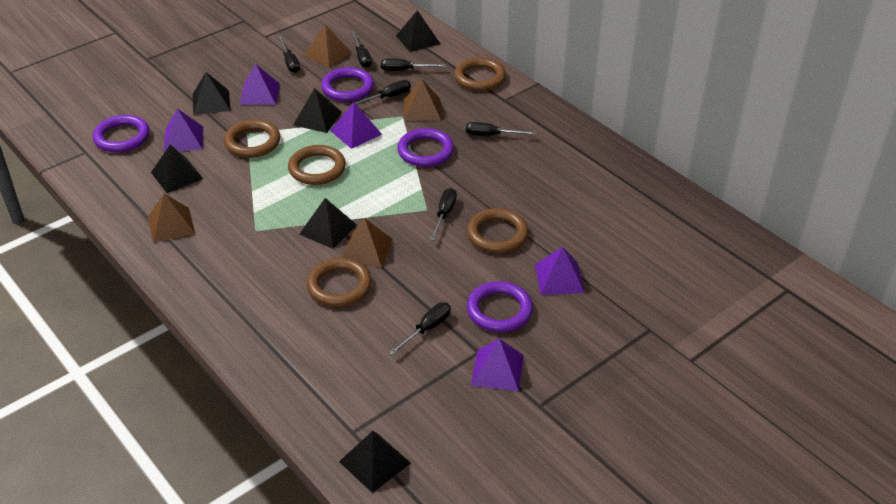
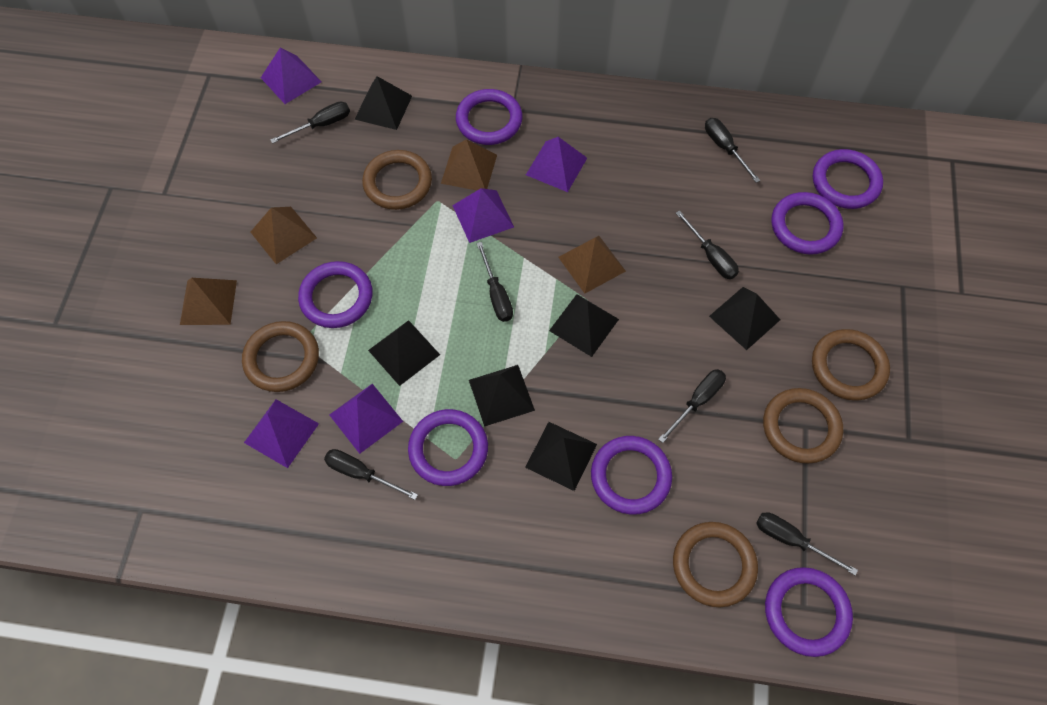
purple ring: 4 -> 7

